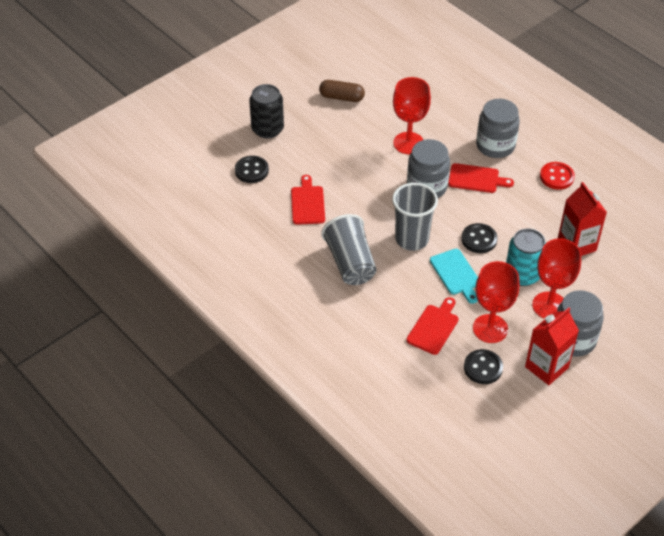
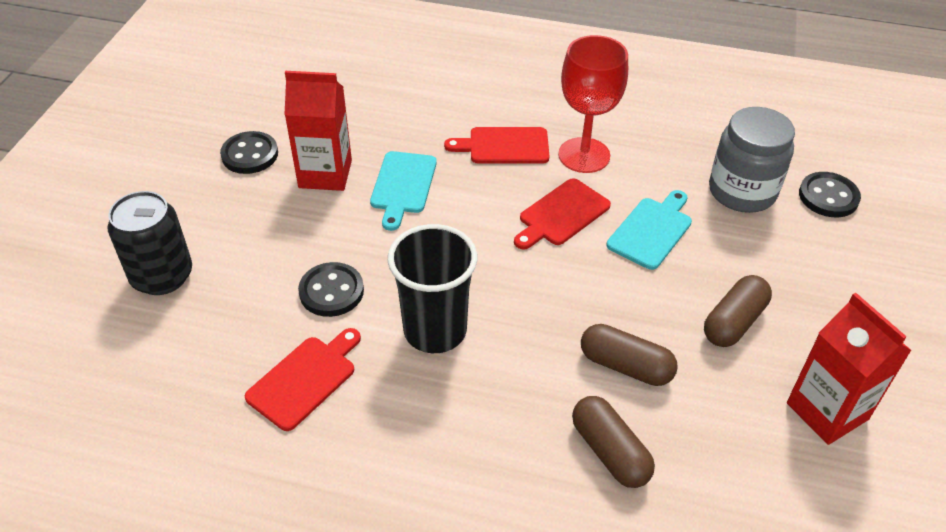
black cup: 0 -> 1
brown capsule: 1 -> 3
grey cup: 2 -> 0
grey jar: 3 -> 1
red button: 1 -> 0
red goblet: 3 -> 1
turquoise can: 1 -> 0
turquoise cutting board: 1 -> 2

